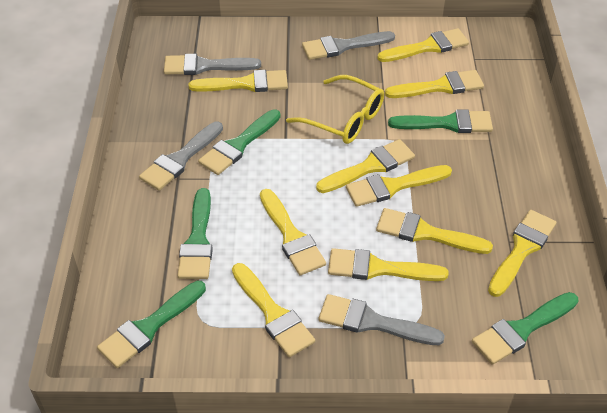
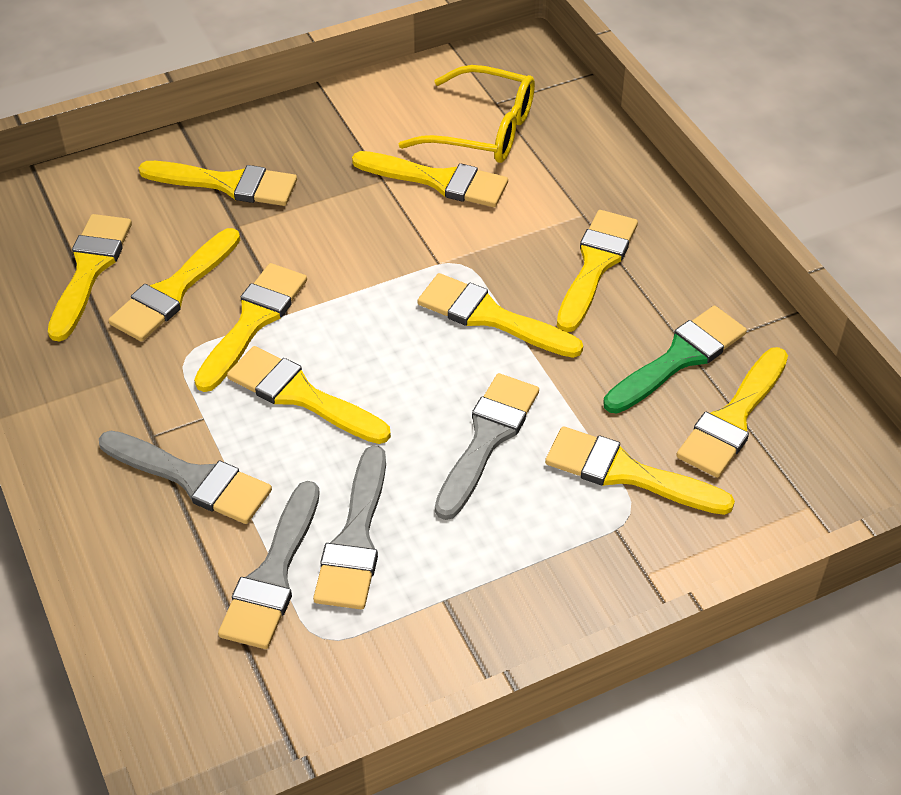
green brush: 5 -> 1

